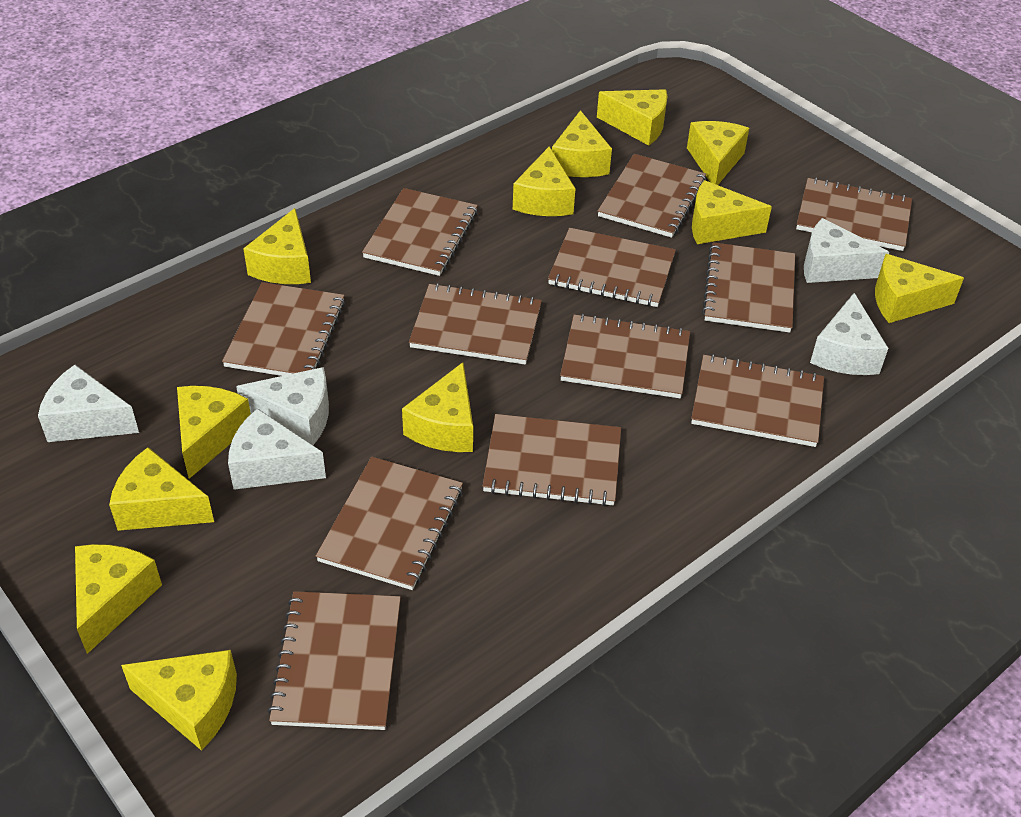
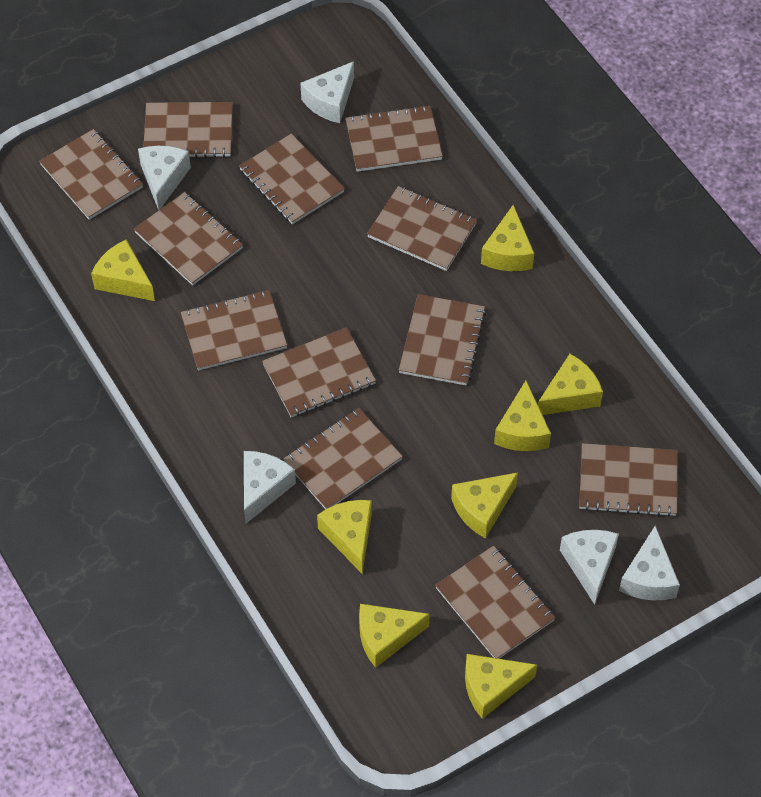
yellow cheese: 12 -> 8

